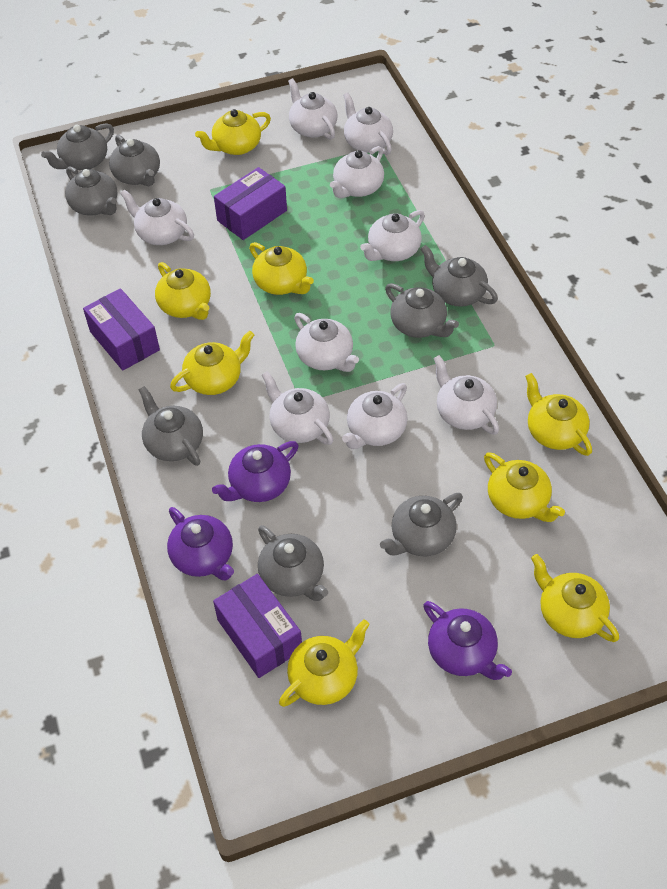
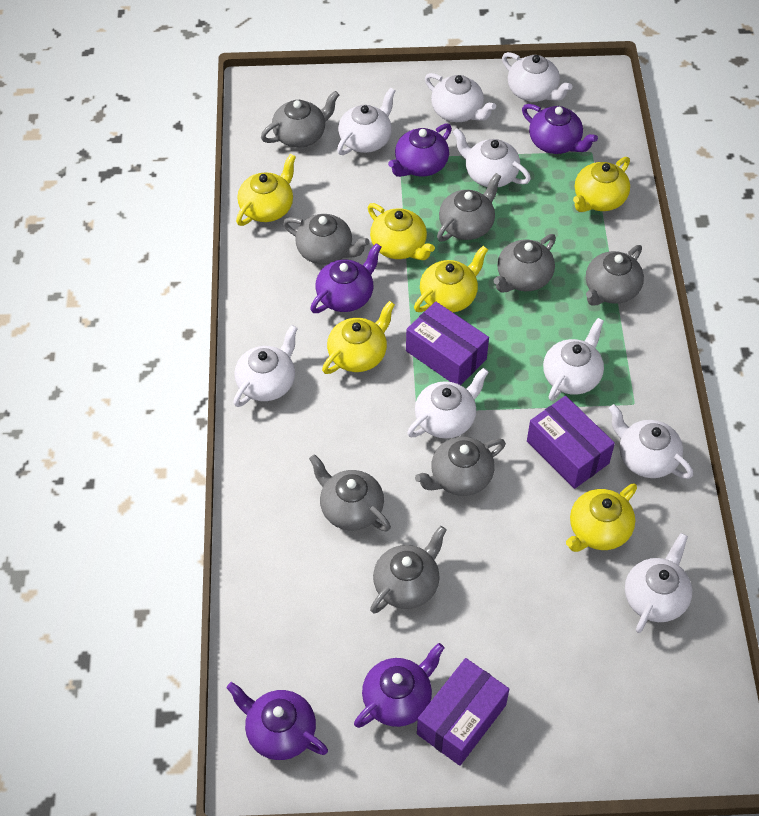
purple teapot: 3 -> 5
yellow teapot: 8 -> 6

